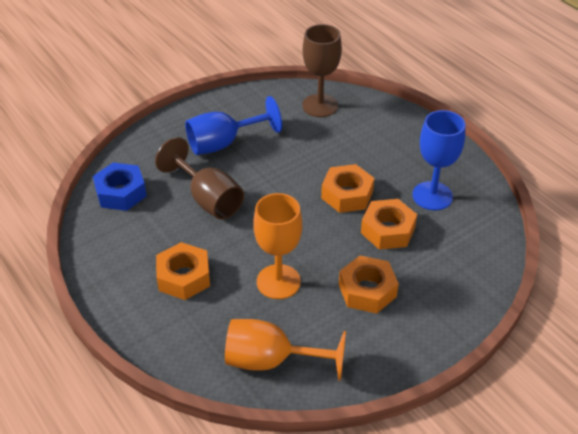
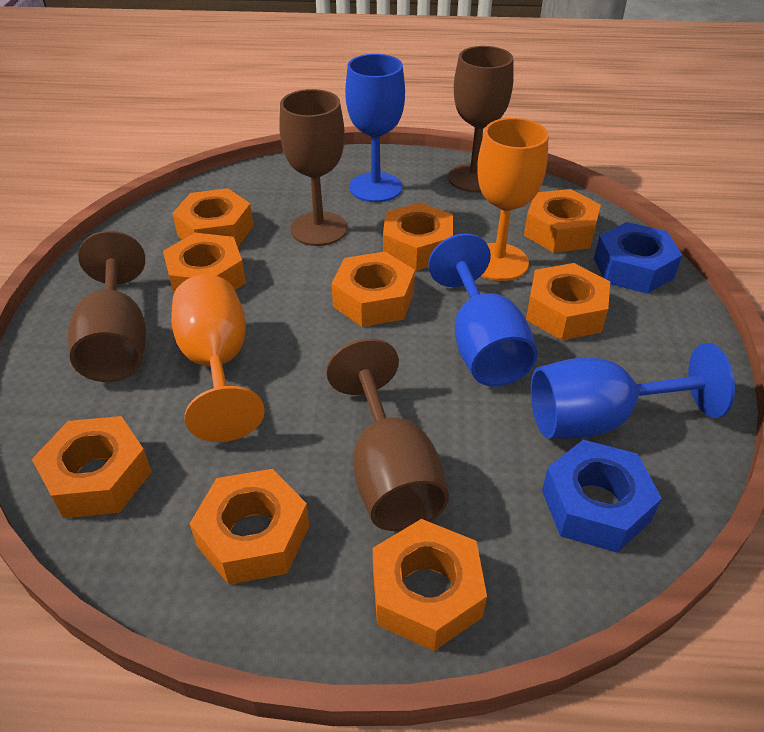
blue goblet: 2 -> 3
blue nut: 1 -> 2
brown goblet: 2 -> 4
orange nut: 4 -> 9

